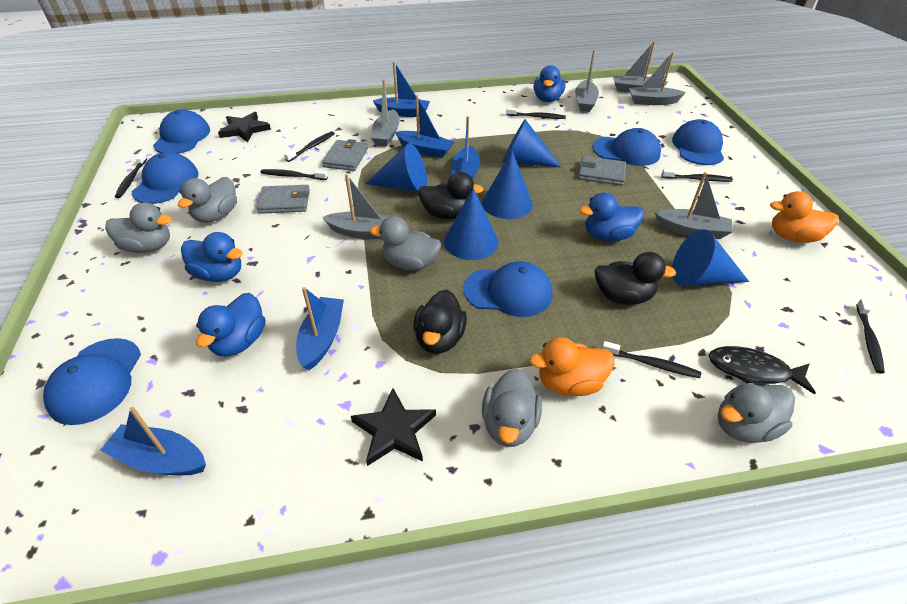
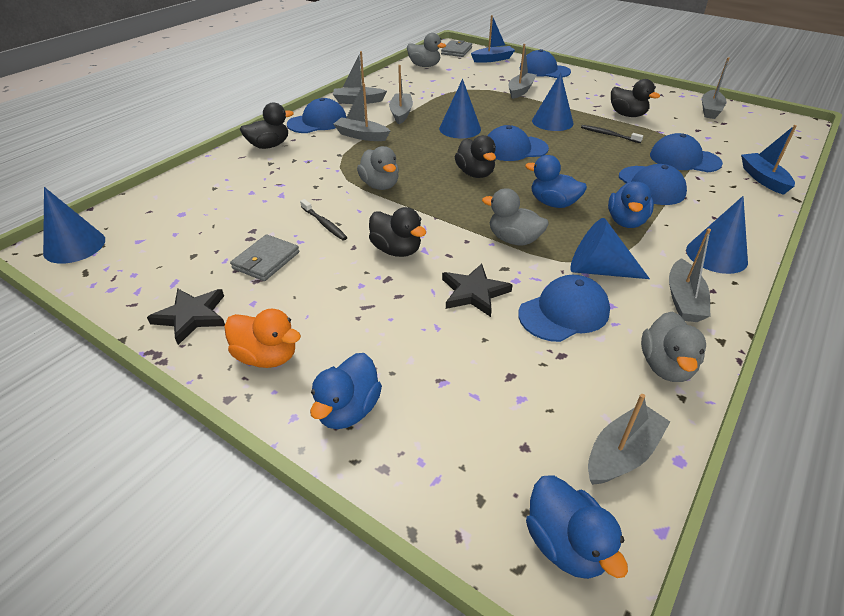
black duck: 3 -> 4
black fish: 1 -> 0
black toothbrush: 7 -> 2
blue boat: 5 -> 2
grey boat: 6 -> 7
grey duck: 5 -> 4
grey wallet: 3 -> 2
orange duck: 2 -> 1

